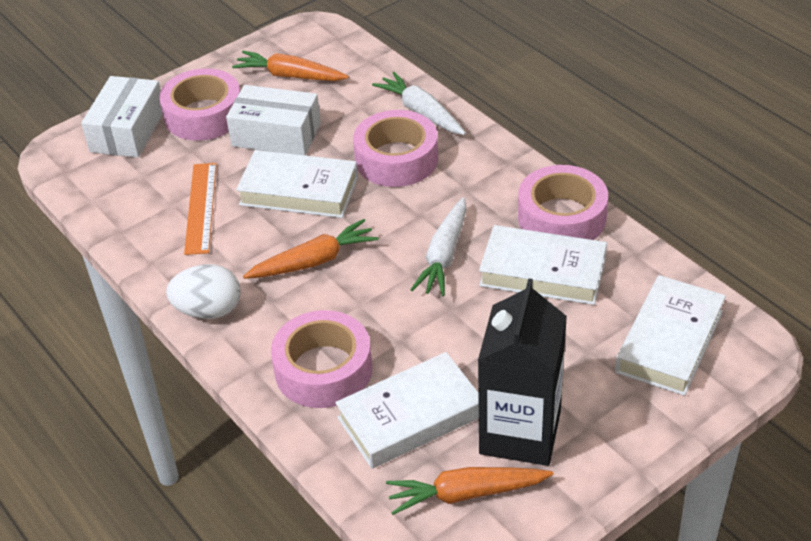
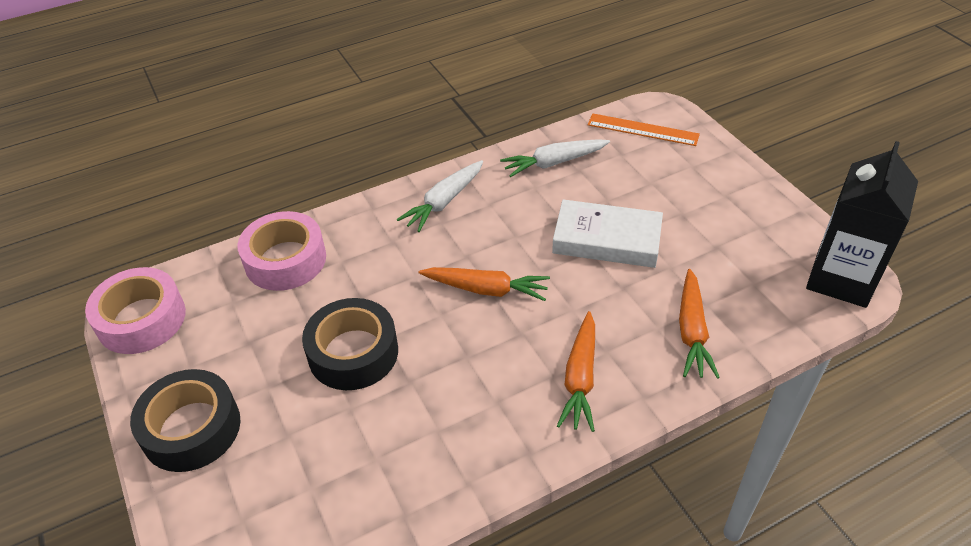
black tape: 0 -> 2
pink tape: 4 -> 2
white book: 4 -> 1
white box: 2 -> 0
white egg: 1 -> 0

